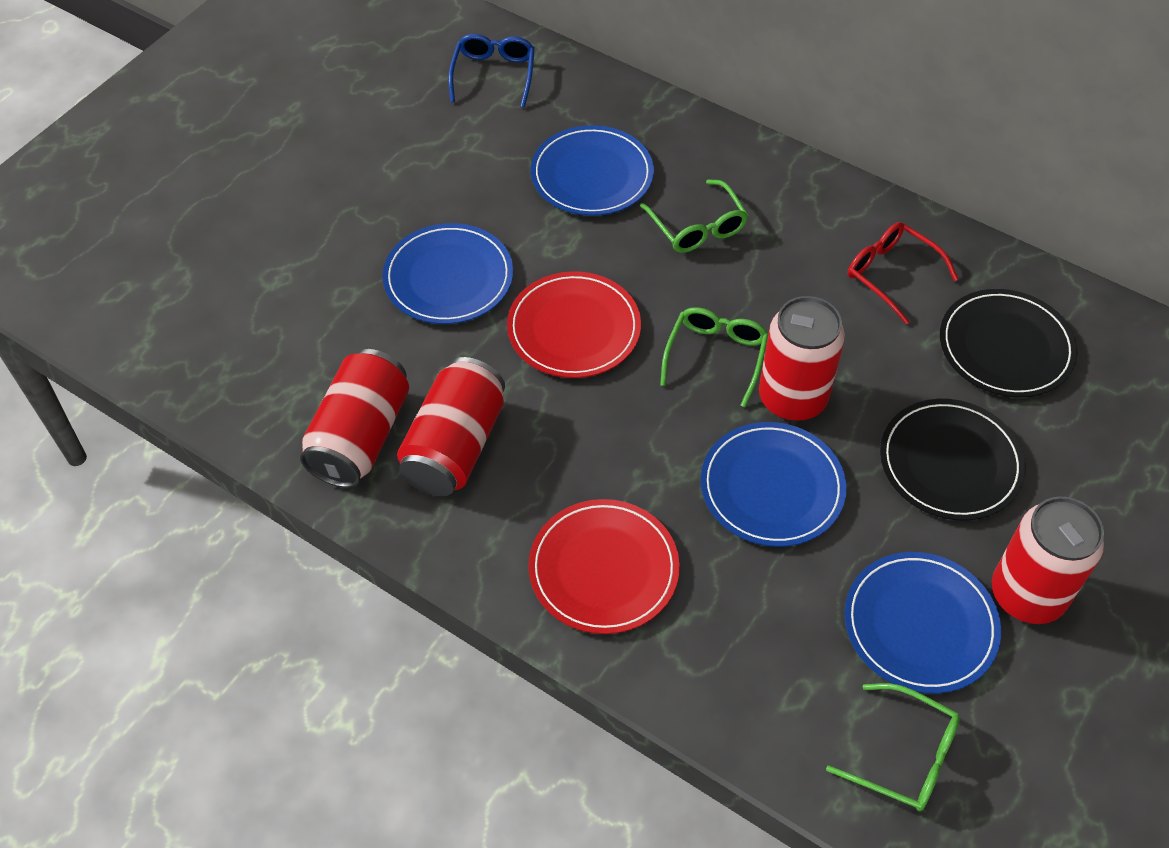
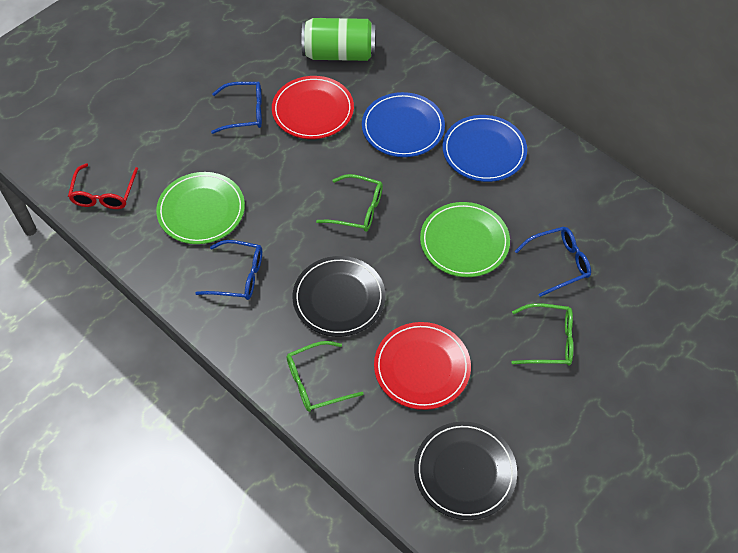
blue glasses: 1 -> 3
blue plate: 4 -> 2
green can: 0 -> 1
green plate: 0 -> 2
red can: 4 -> 0

